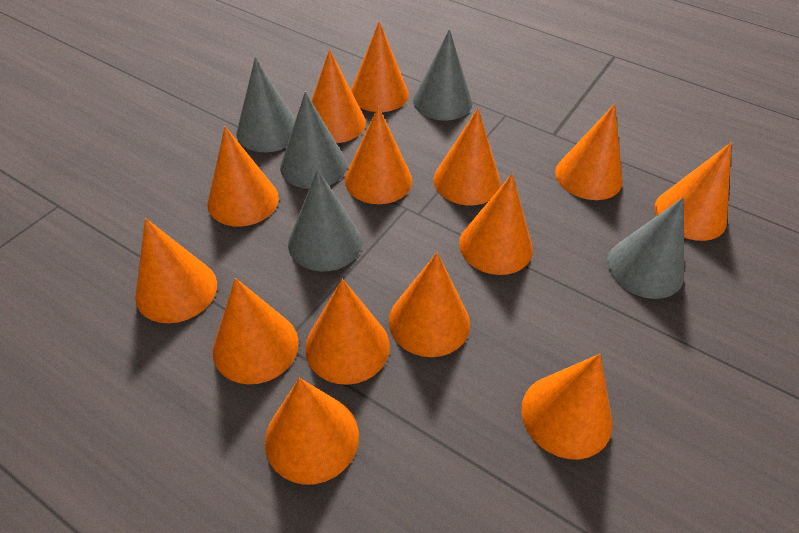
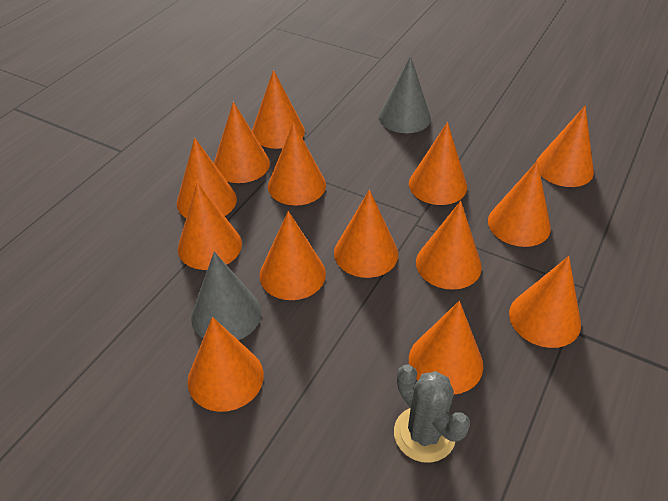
grey cactus: 0 -> 1
grey cone: 5 -> 2

